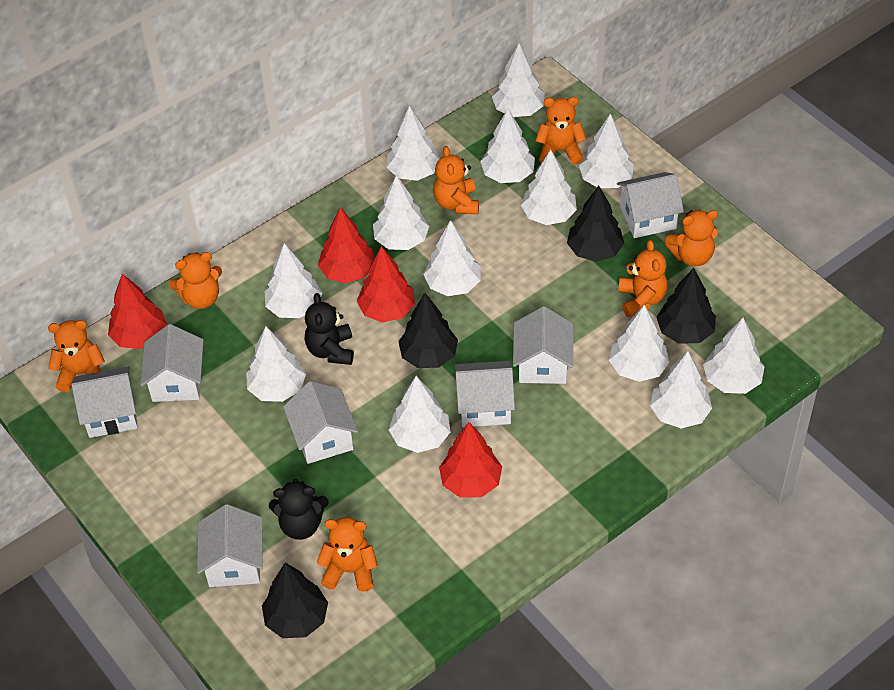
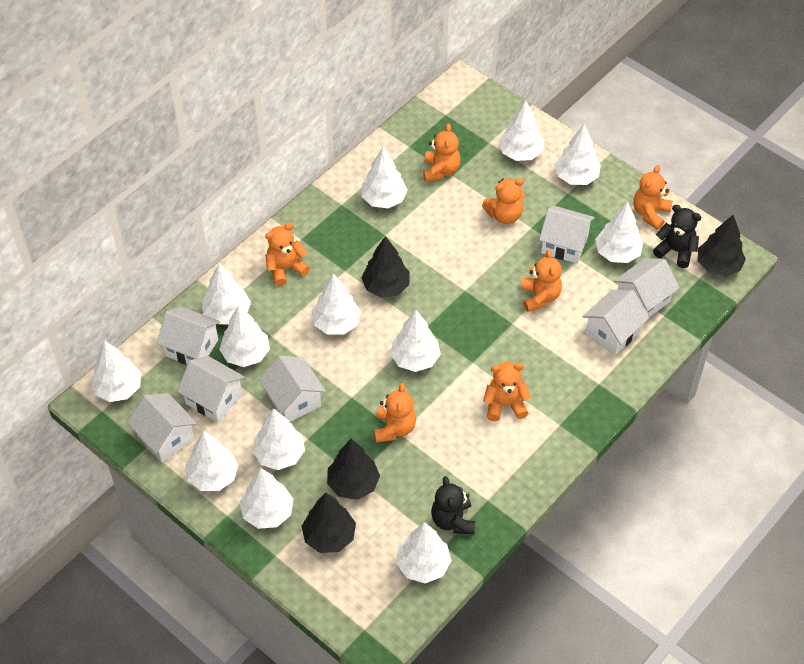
red tree: 4 -> 0

